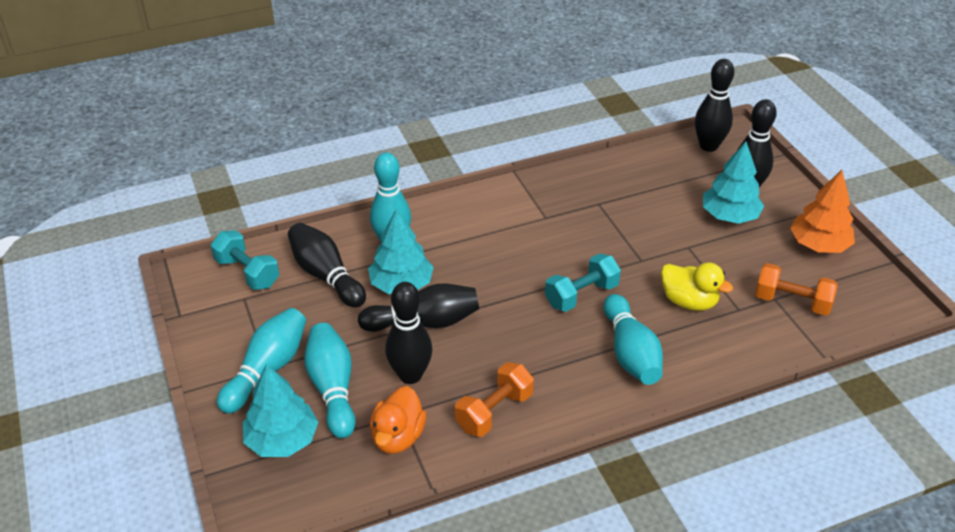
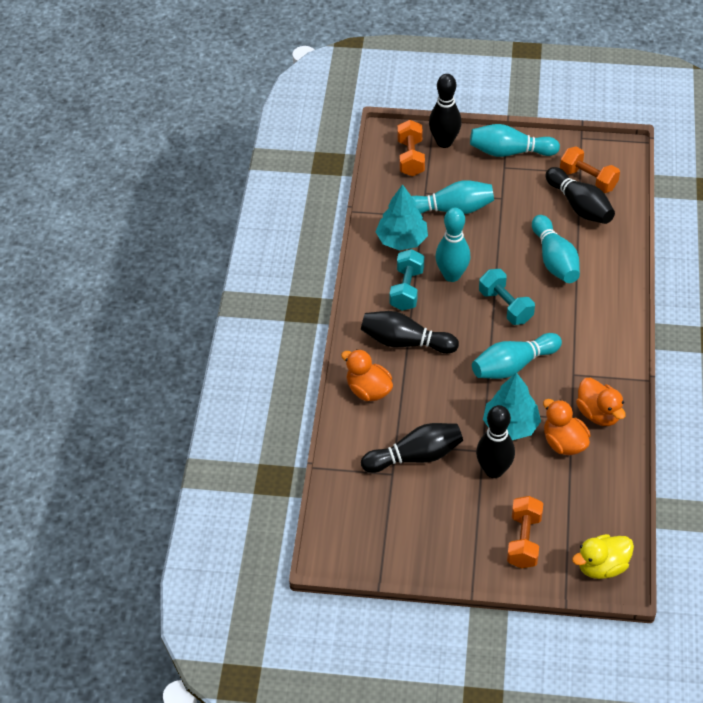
orange duck: 1 -> 3
orange dumbbell: 2 -> 3
orange tree: 1 -> 0
turquoise bowling pin: 4 -> 5
turquoise tree: 3 -> 2

